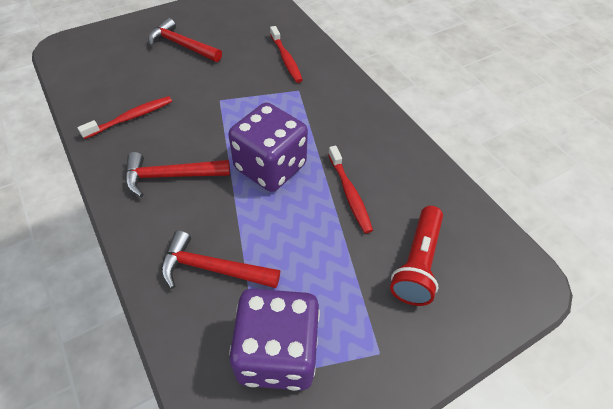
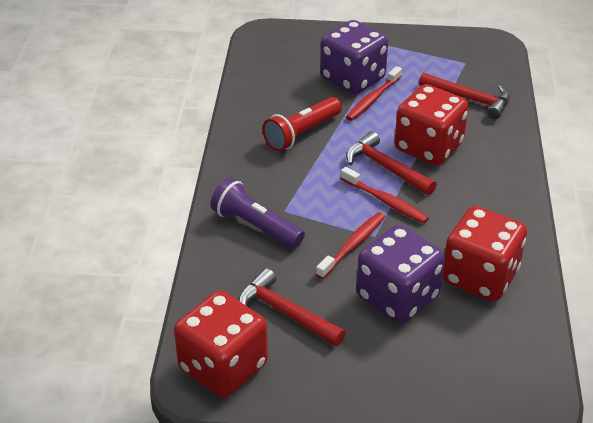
purple flashlight: 0 -> 1
red dice: 0 -> 3

